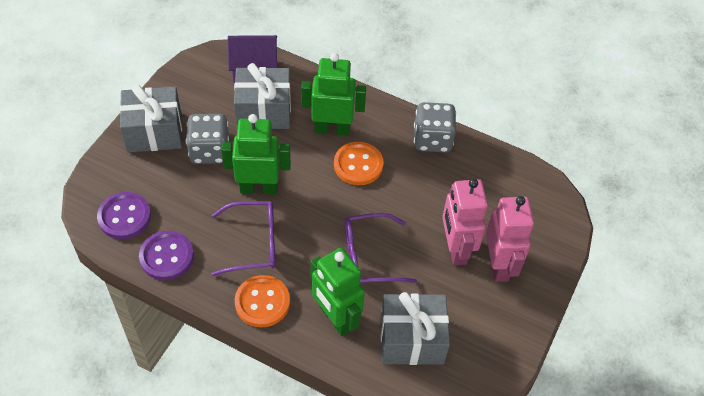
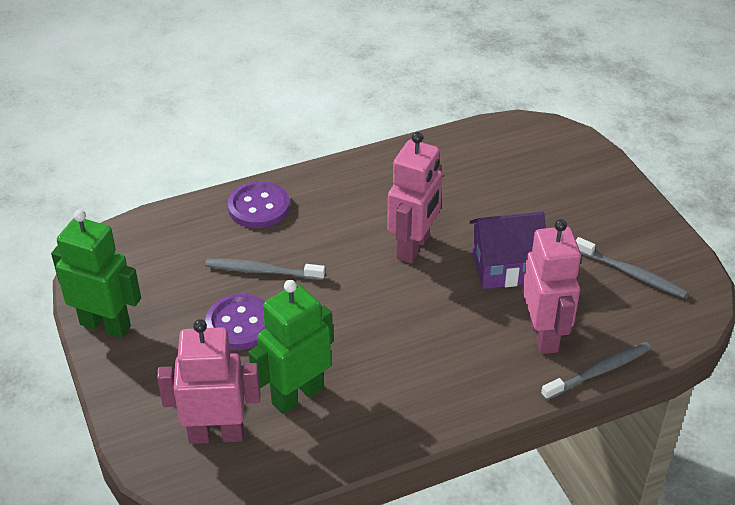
green robot: 3 -> 2
grey dice: 2 -> 0
grey gift: 3 -> 0
grey toothbrush: 0 -> 3
orange button: 2 -> 0
pink robot: 2 -> 3
purple glasses: 2 -> 0

